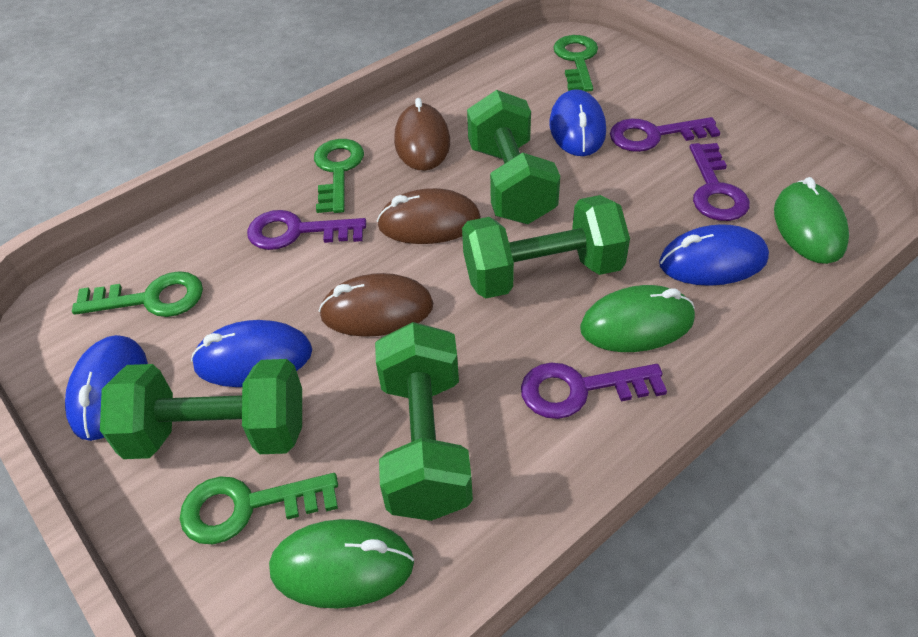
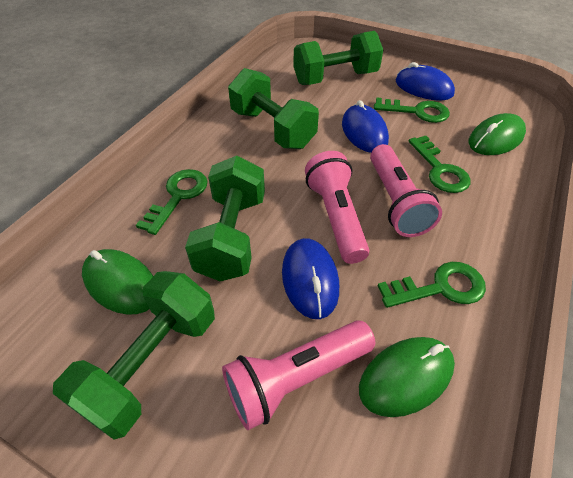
blue mouse: 4 -> 3
brown mouse: 3 -> 0
pink flashlight: 0 -> 3
purple key: 4 -> 0

